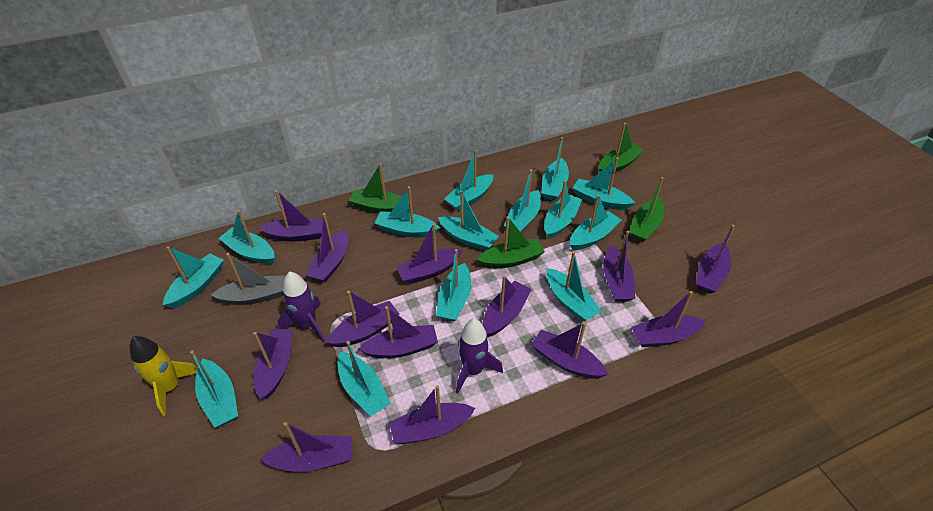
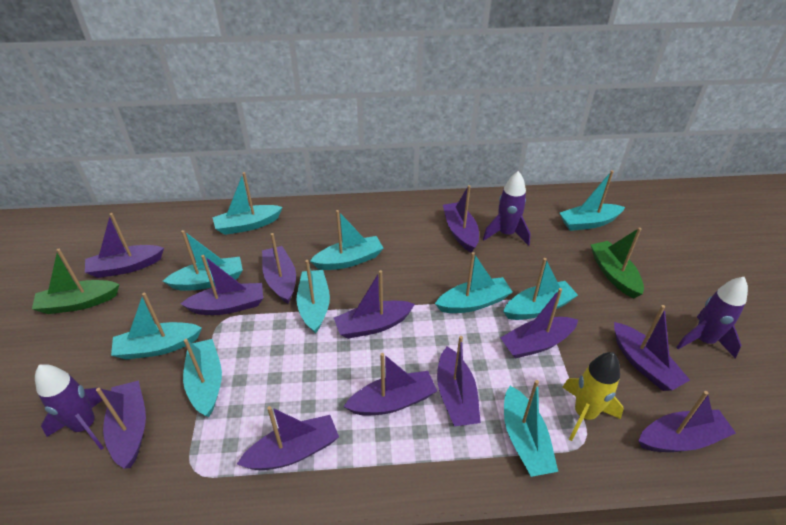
green boat: 4 -> 2
grey boat: 1 -> 0
purple boat: 13 -> 12
purple rocket: 2 -> 3
turquoise boat: 14 -> 10

